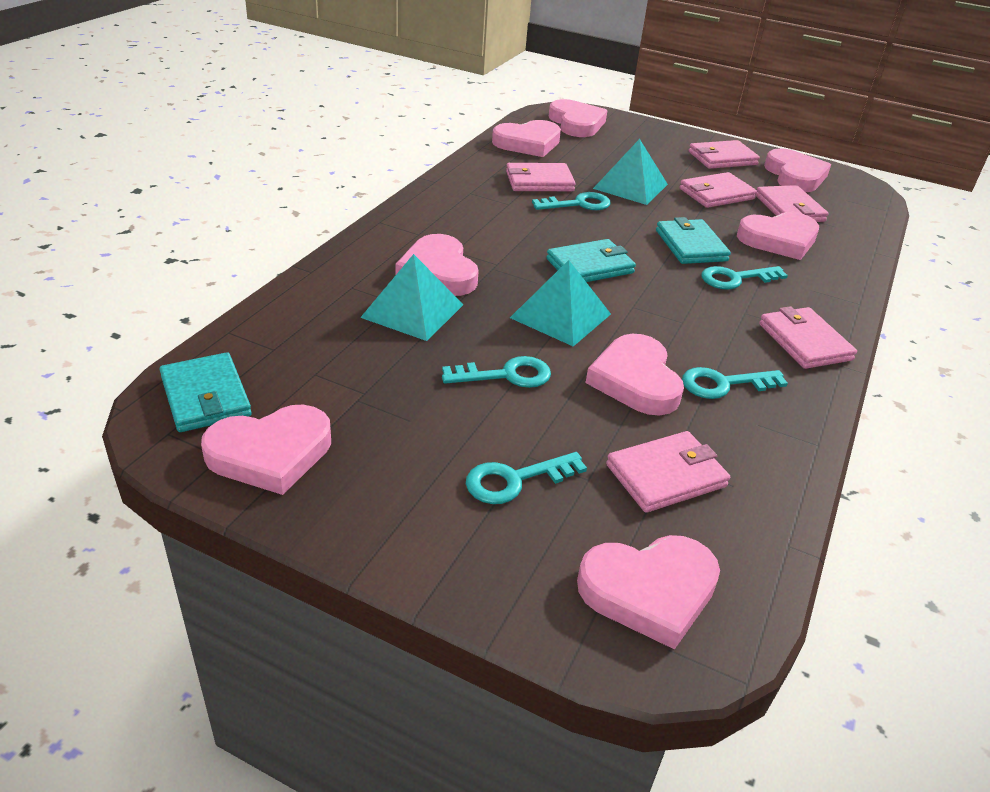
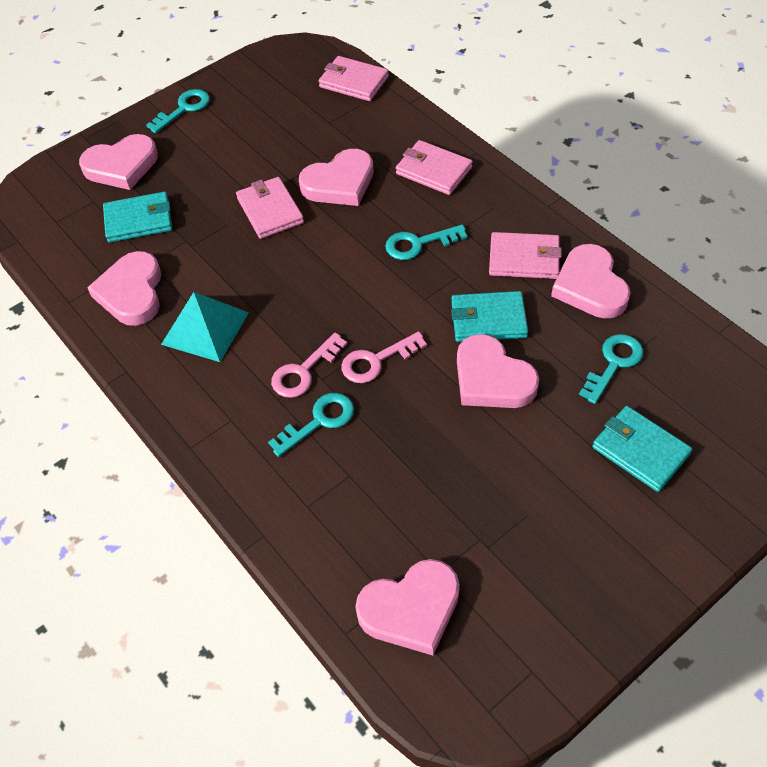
pink heart: 8 -> 6
pink key: 0 -> 2
pink wallet: 6 -> 4
turquoise key: 5 -> 4
turquoise pyramid: 3 -> 1

